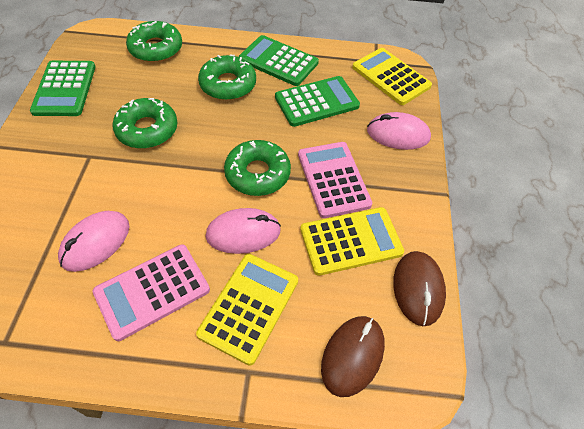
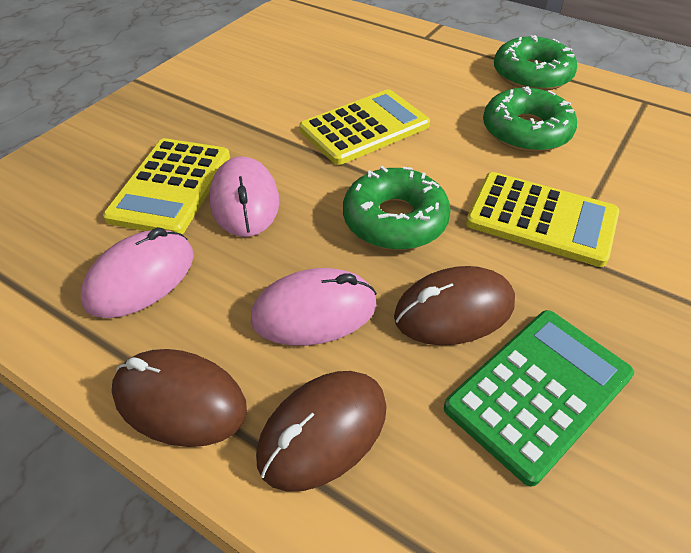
brown mouse: 2 -> 3
green calculator: 3 -> 1
green donut: 4 -> 3
pink calculator: 2 -> 0

